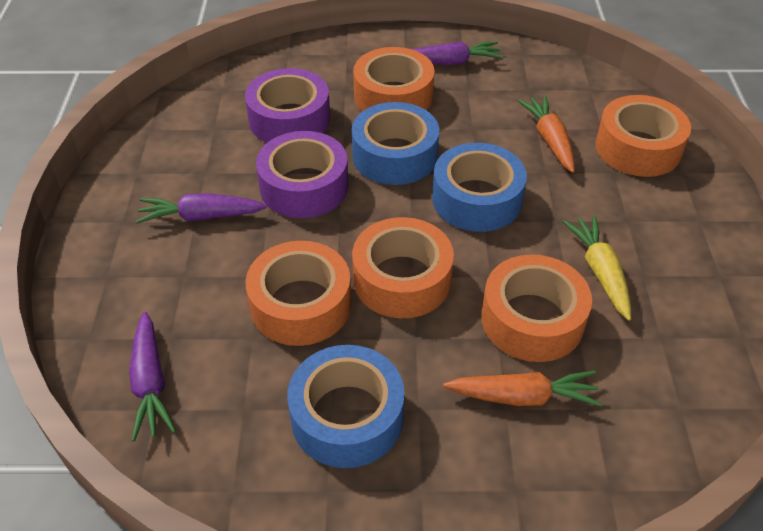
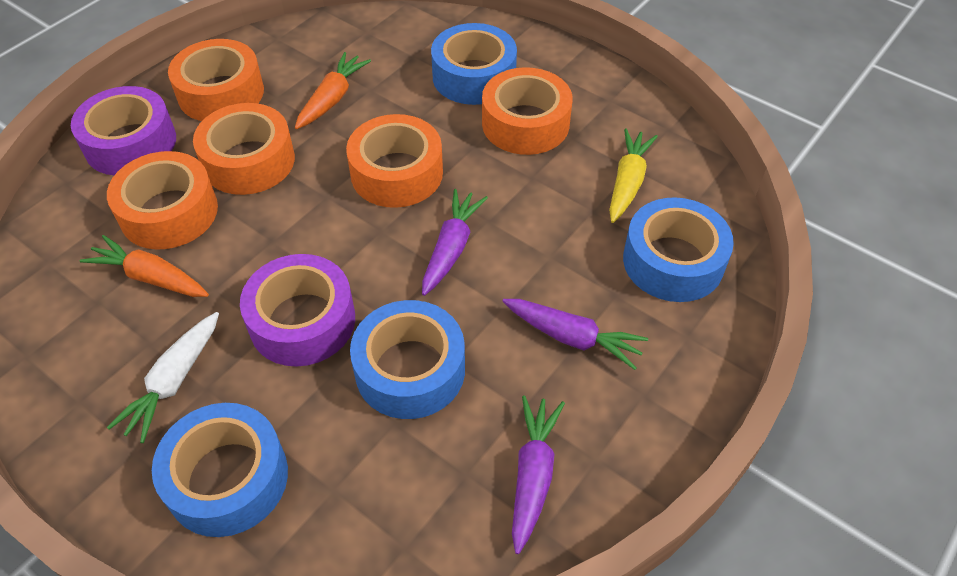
blue tape: 3 -> 4
white carrot: 0 -> 1

